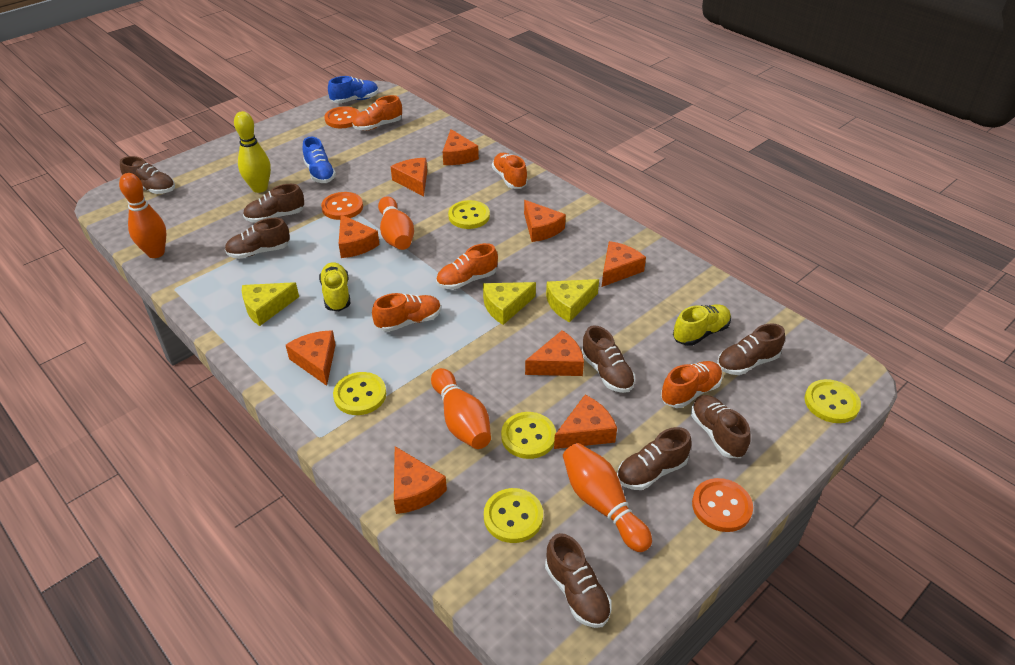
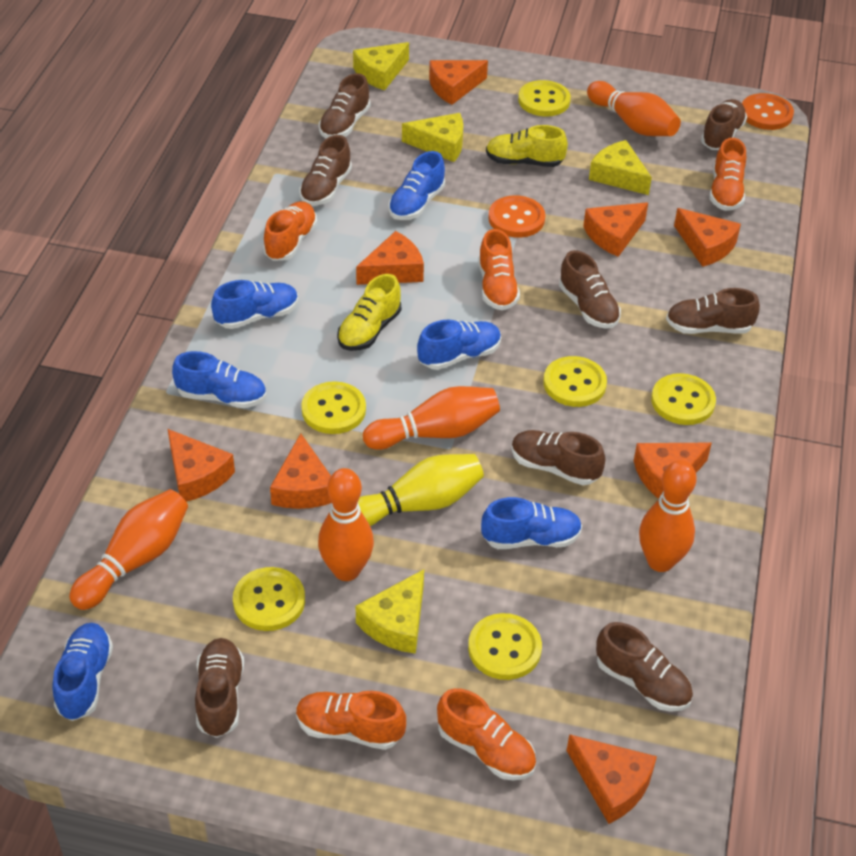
blue shoe: 2 -> 6
orange bowling pin: 4 -> 5
orange button: 3 -> 2
orange cheese: 9 -> 8
yellow button: 5 -> 6
yellow cheese: 3 -> 4

